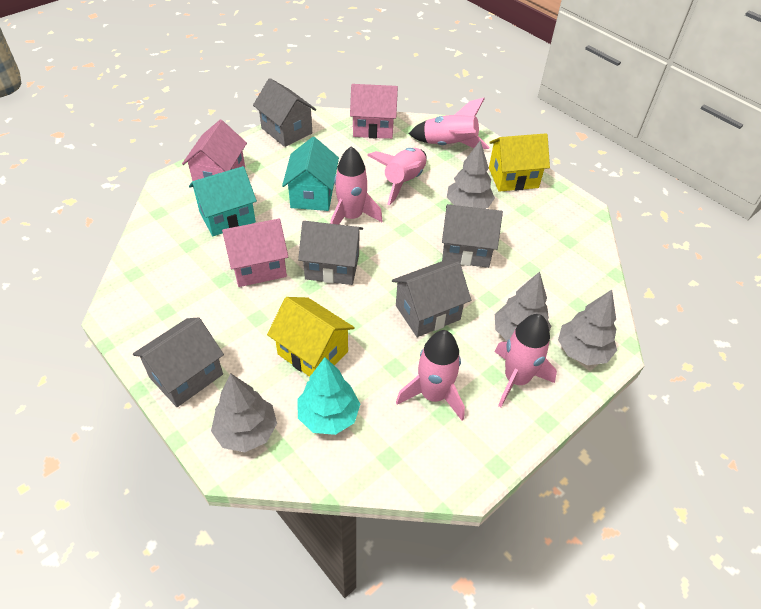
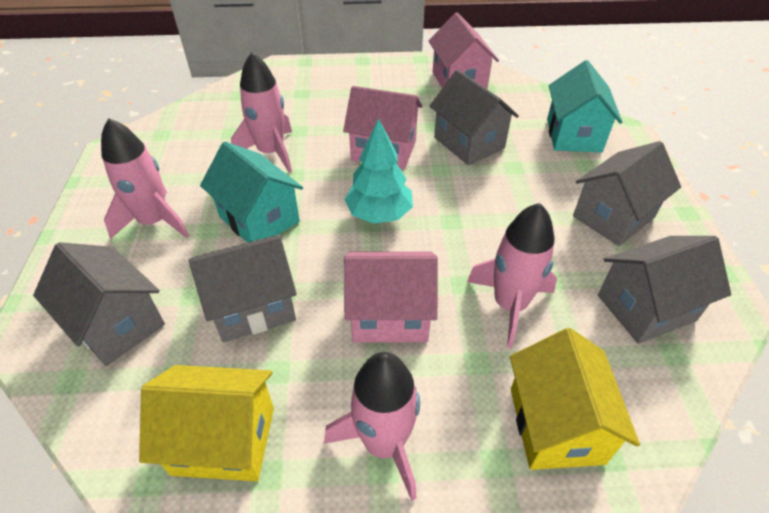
grey tree: 4 -> 0
pink rocket: 5 -> 4

